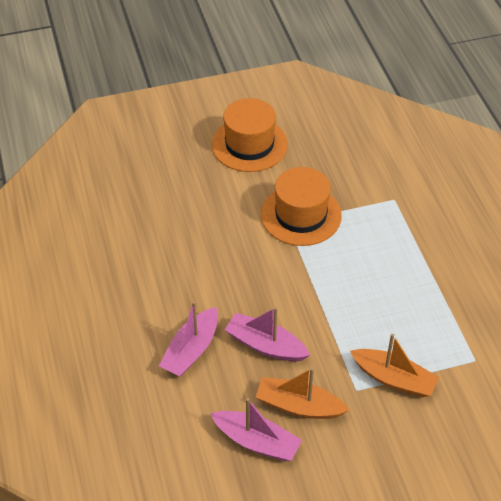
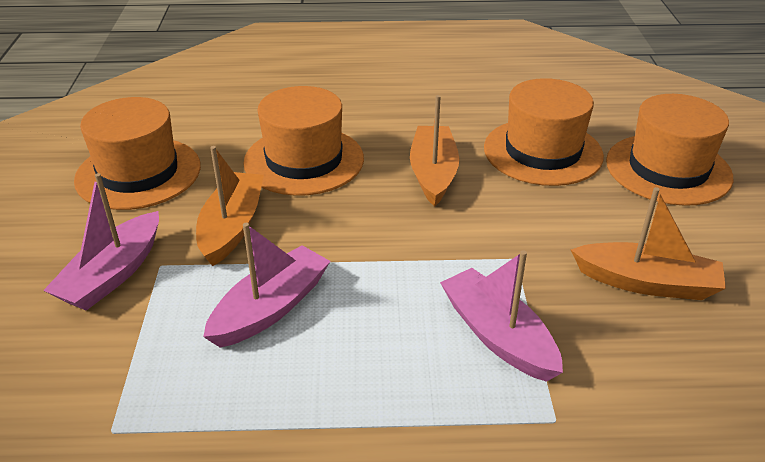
orange boat: 2 -> 3
orange hat: 2 -> 4

